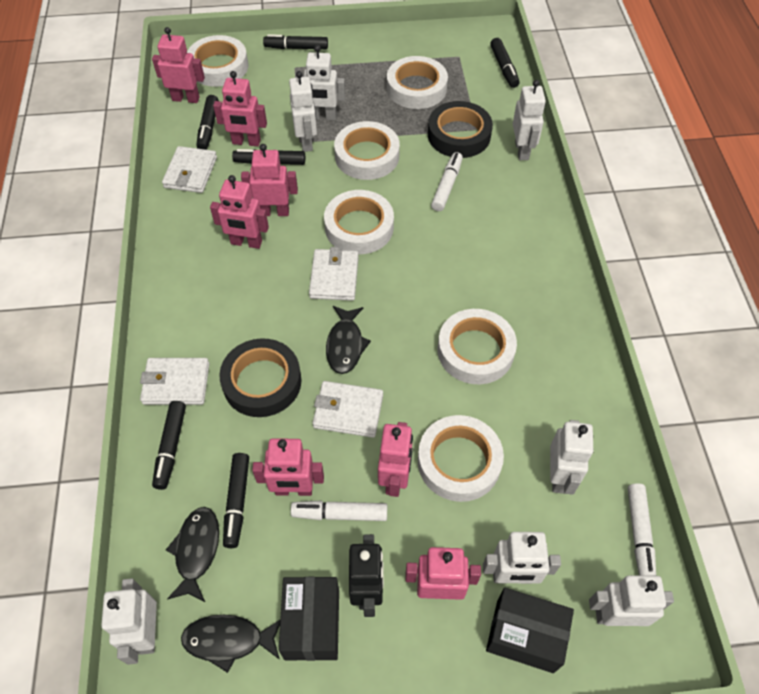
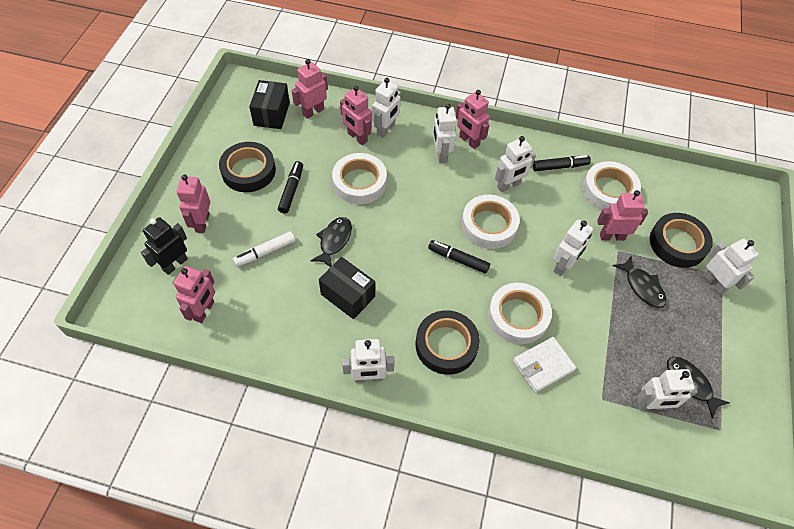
black marker: 6 -> 3
black tape: 2 -> 3
pink robot: 7 -> 6
white marker: 3 -> 1
white tape: 6 -> 4
white wallet: 4 -> 1

